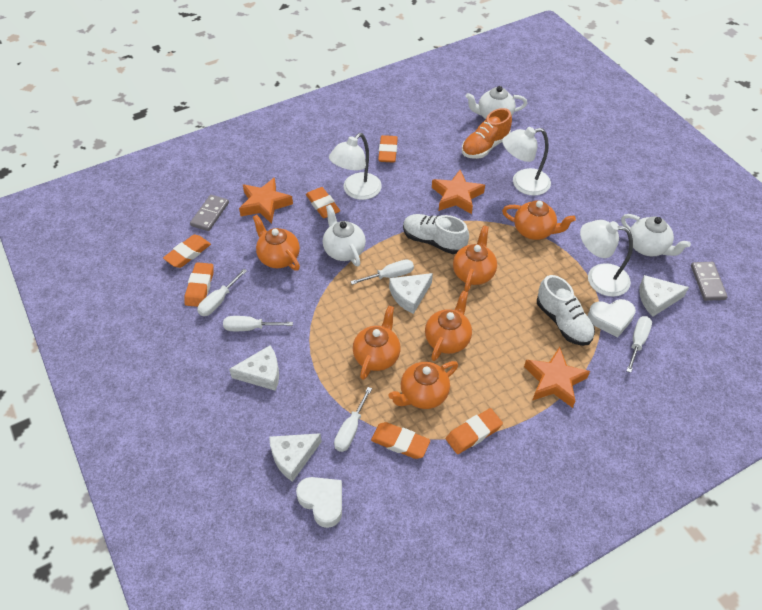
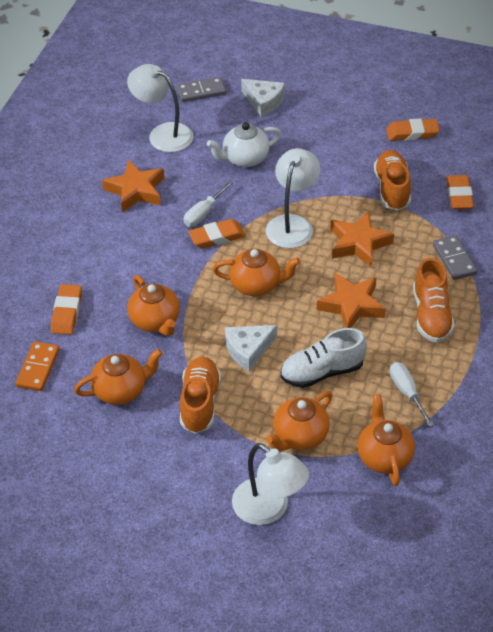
orange domino: 0 -> 1
orange eraser: 6 -> 4
orange shoe: 1 -> 3
orange teapot: 6 -> 5
white cheese: 4 -> 2
white heart: 2 -> 0
white screwdriver: 5 -> 2
white shoe: 2 -> 1
white teapot: 3 -> 1

